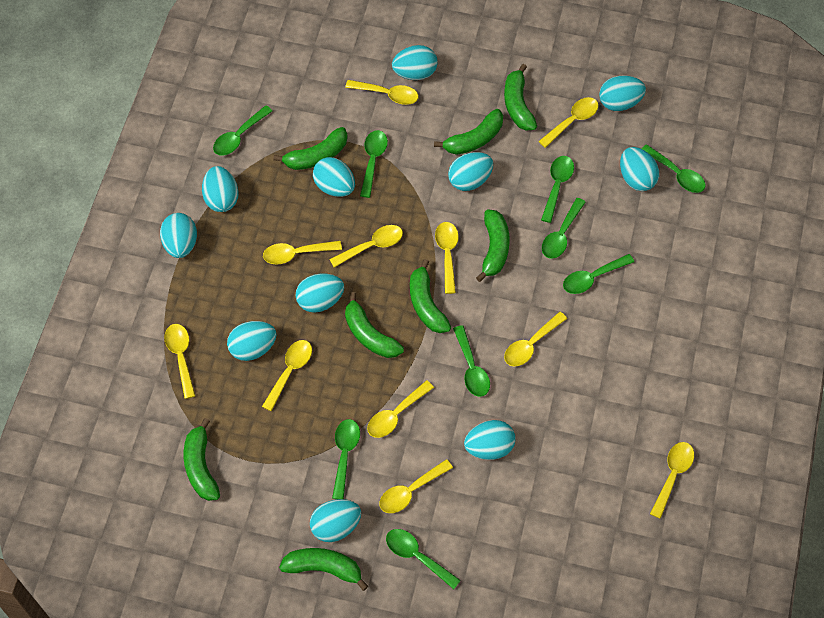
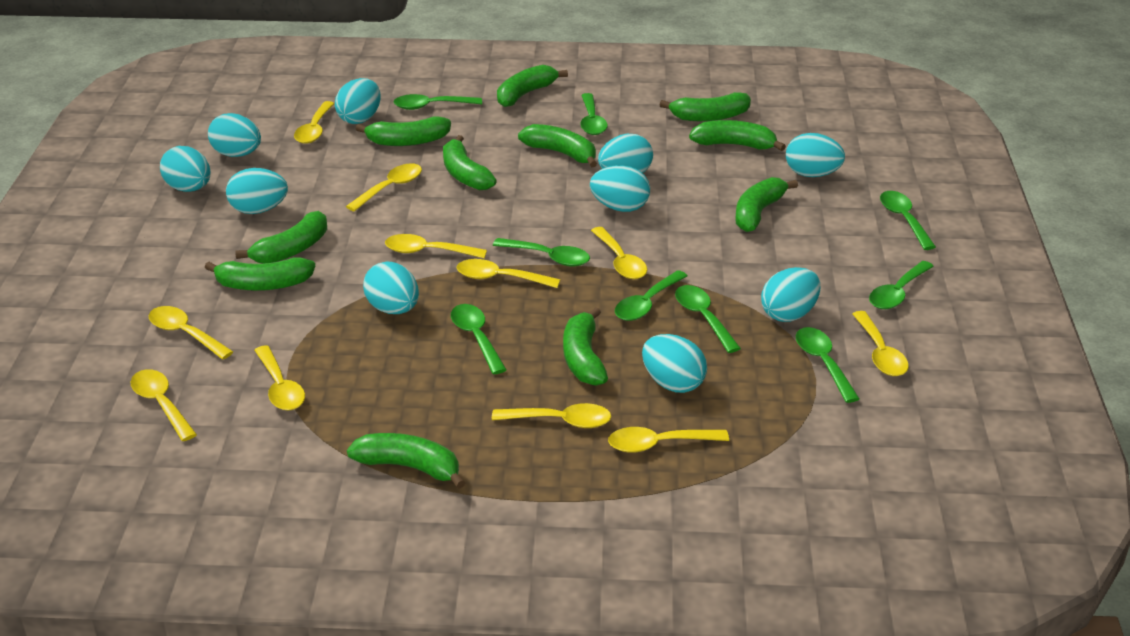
green banana: 8 -> 11
turquoise egg: 11 -> 10

